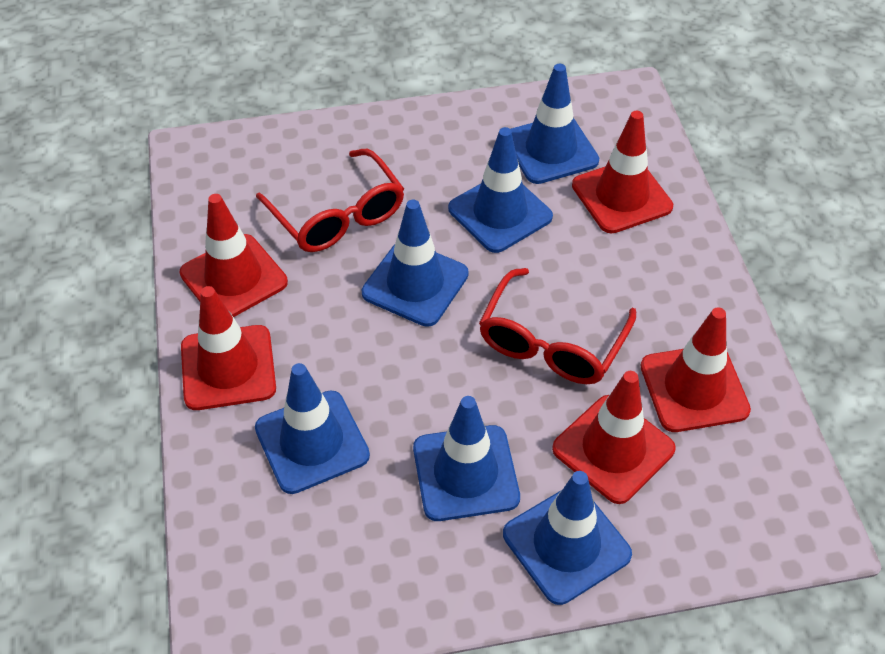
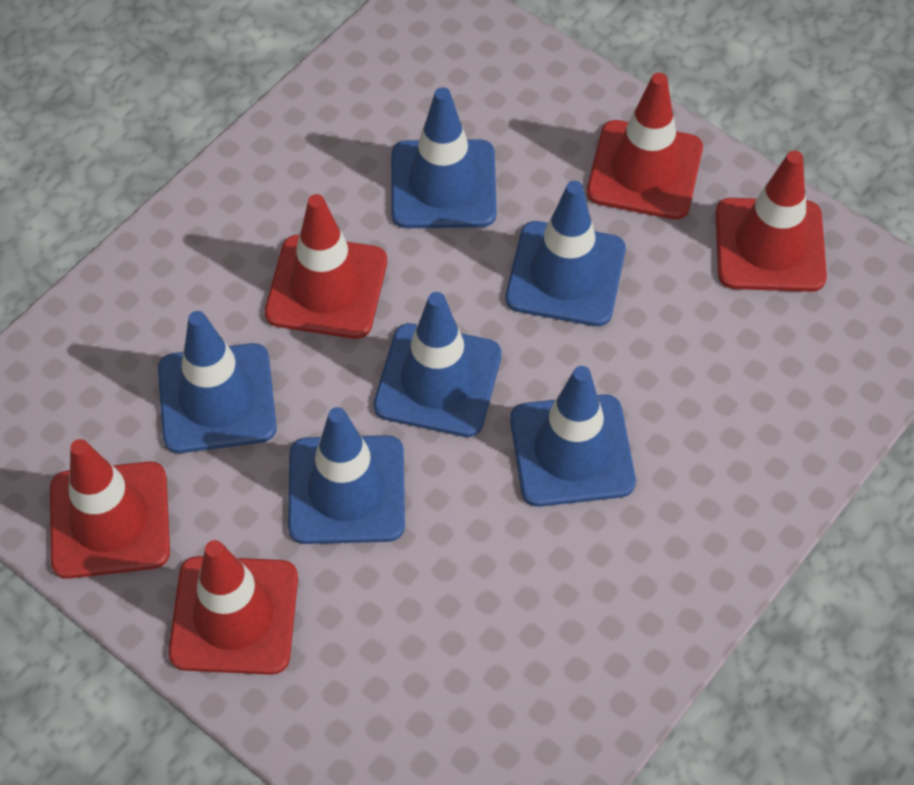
red glasses: 2 -> 0

